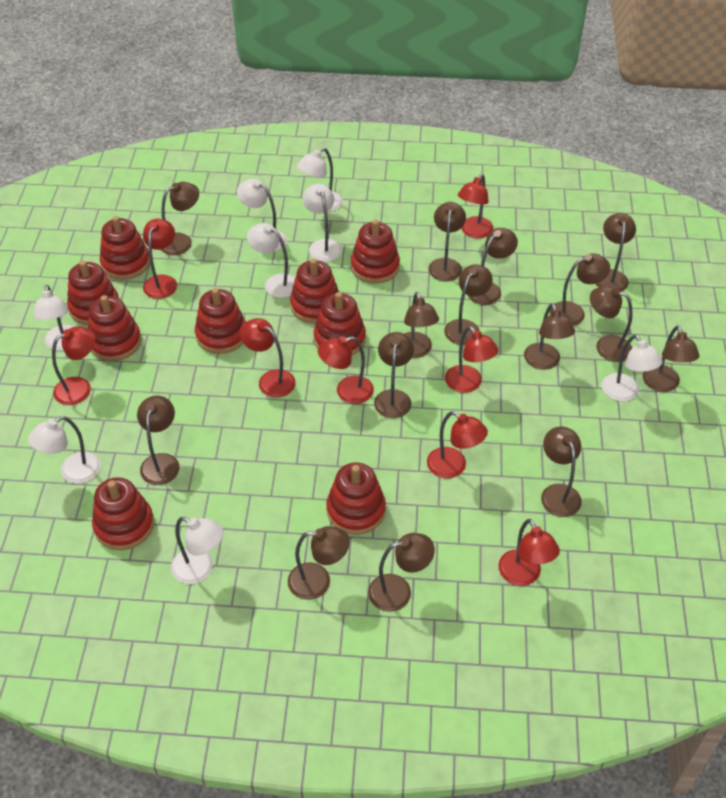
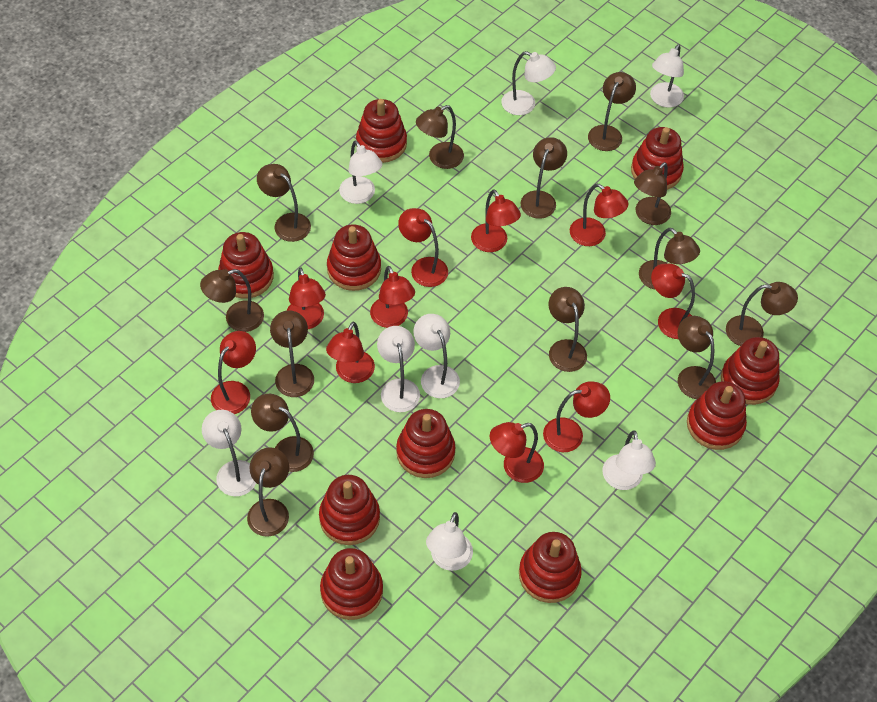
brown lamp: 15 -> 13
red lamp: 8 -> 10
red stacking toy: 9 -> 10

